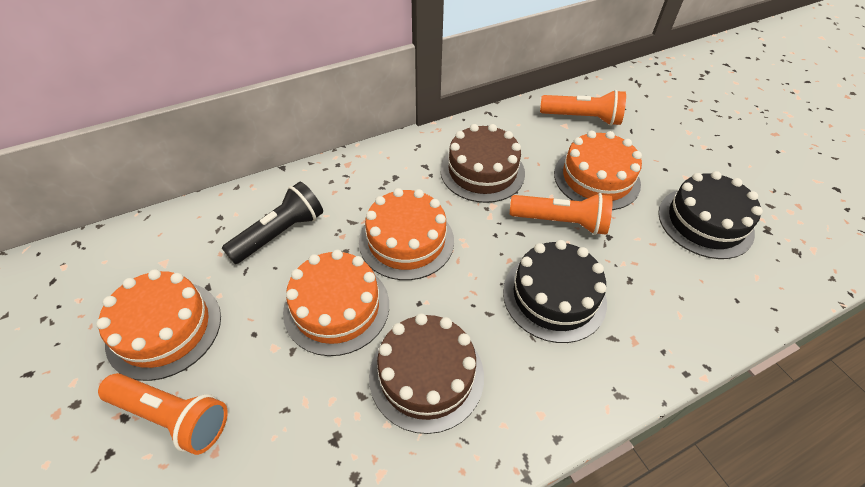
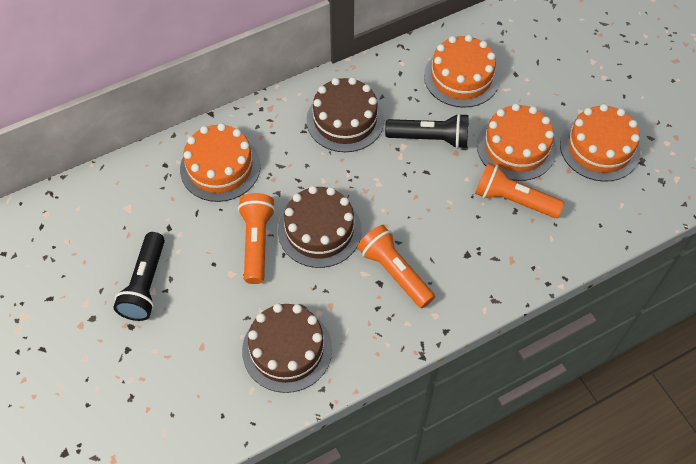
black cake: 2 -> 0
black flashlight: 1 -> 2
brown cake: 2 -> 3

